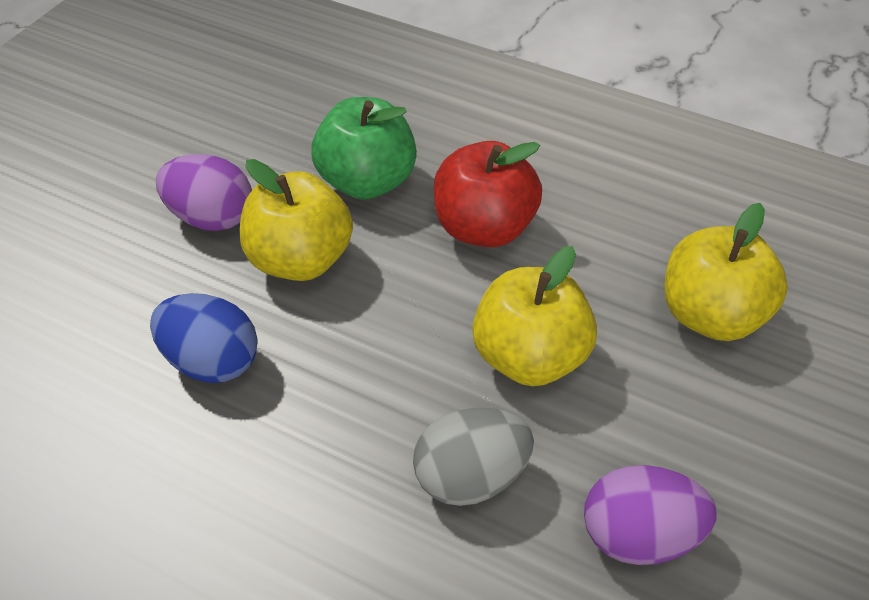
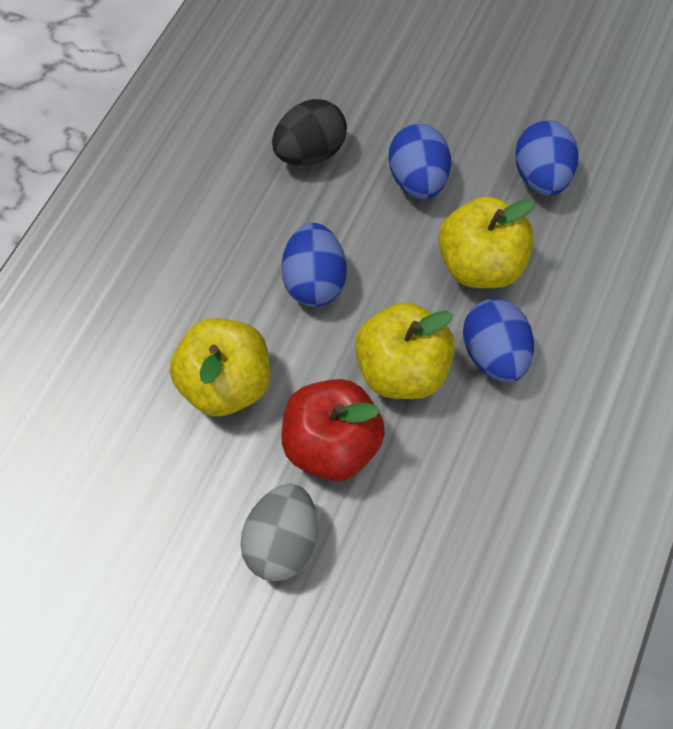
black egg: 0 -> 1
blue egg: 1 -> 4
green apple: 1 -> 0
purple egg: 2 -> 0

